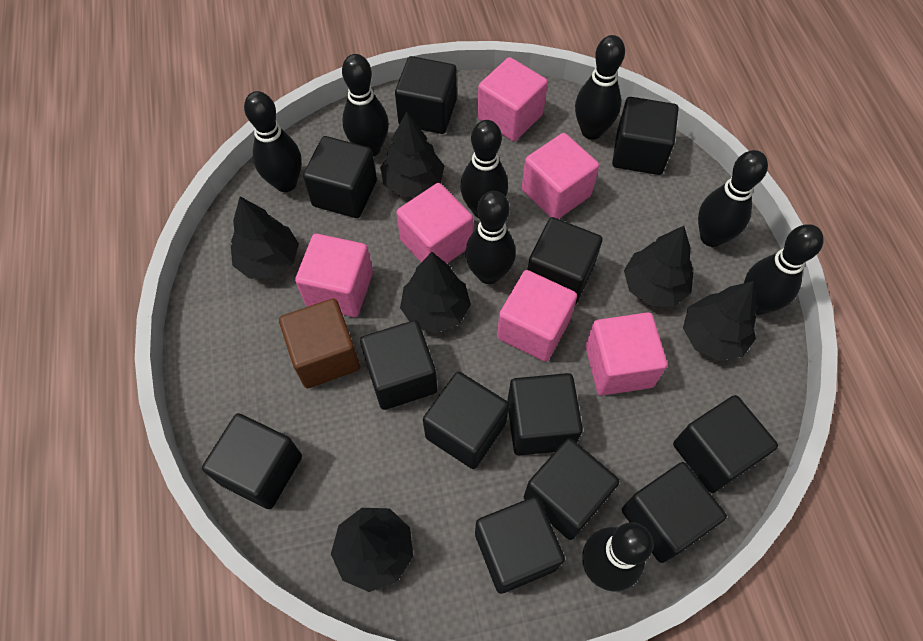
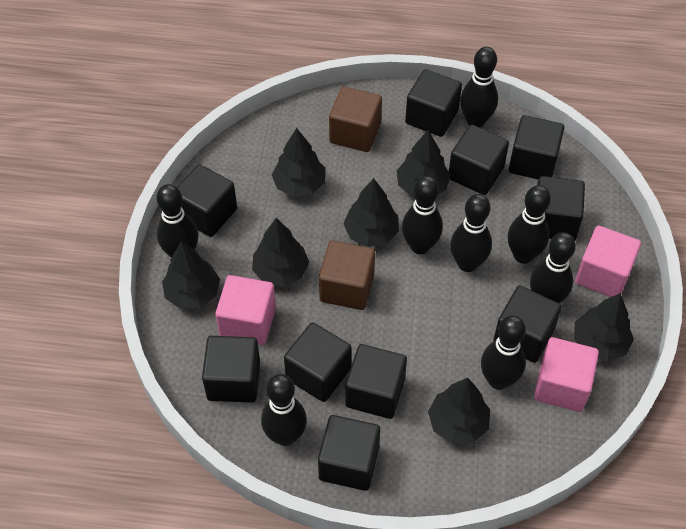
black cube: 12 -> 10
black tree: 6 -> 7
brown cube: 1 -> 2
pink cube: 6 -> 3

